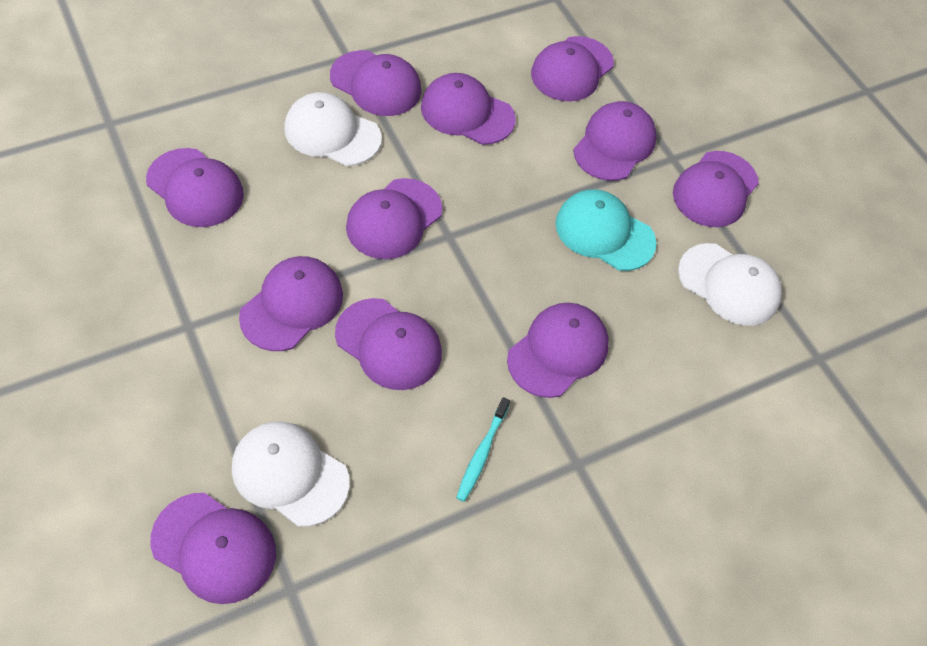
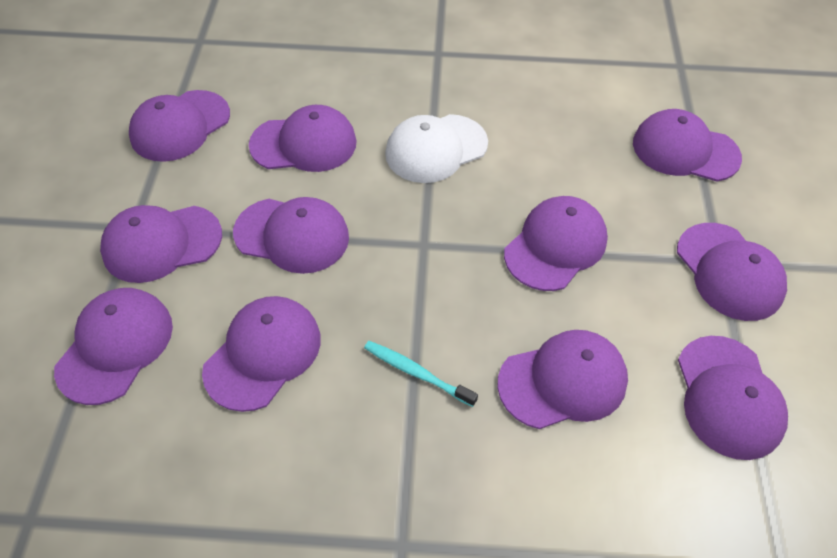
turquoise cap: 1 -> 0
white cap: 3 -> 1

